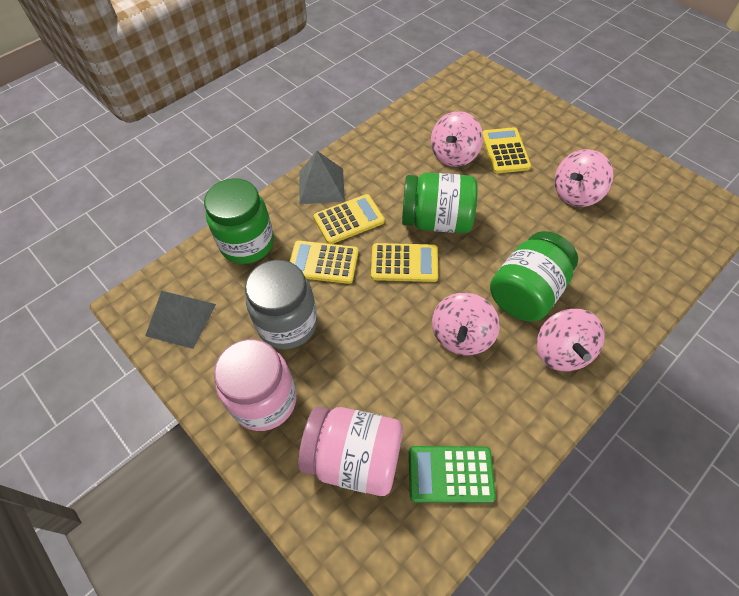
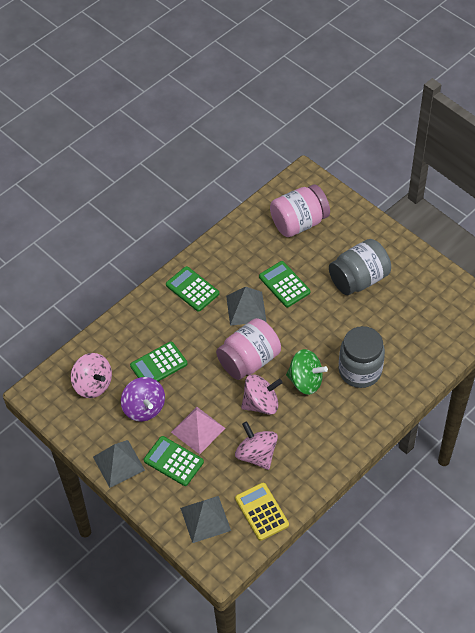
green calculator: 1 -> 4
green jar: 3 -> 0
green spinning top: 0 -> 1
grey jar: 1 -> 2
grey pyramid: 2 -> 3
pink pyramid: 0 -> 1
pink spinning top: 4 -> 3
purple spinning top: 0 -> 1
yellow calculator: 4 -> 1

